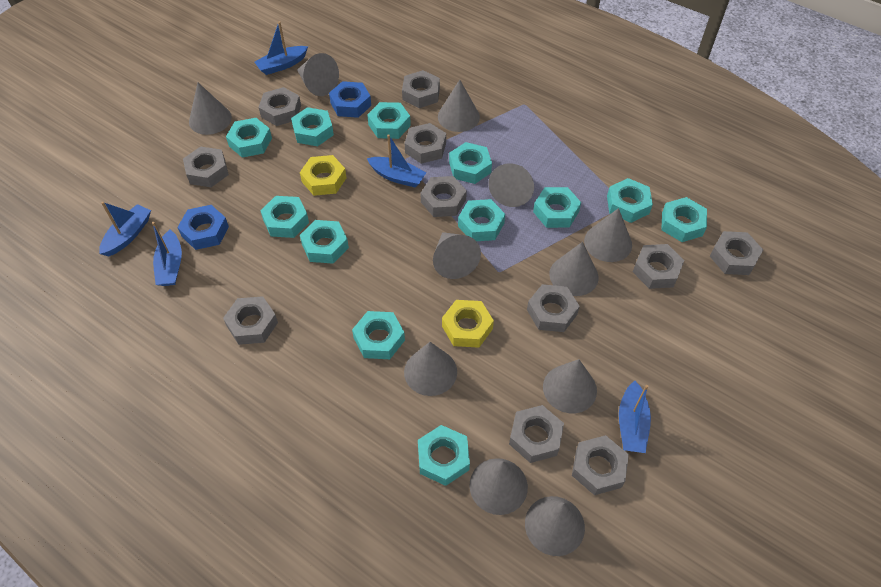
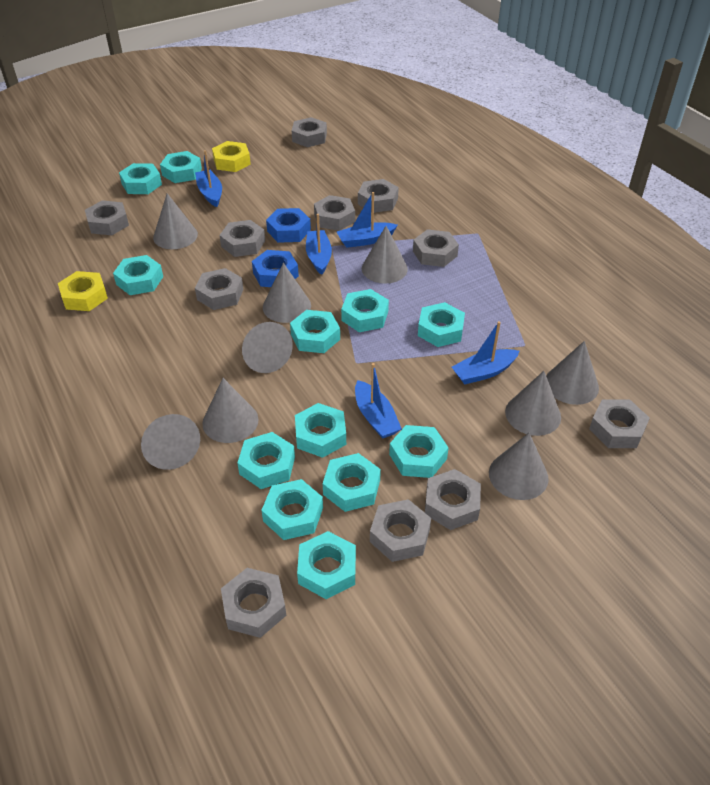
grey cone: 11 -> 9

